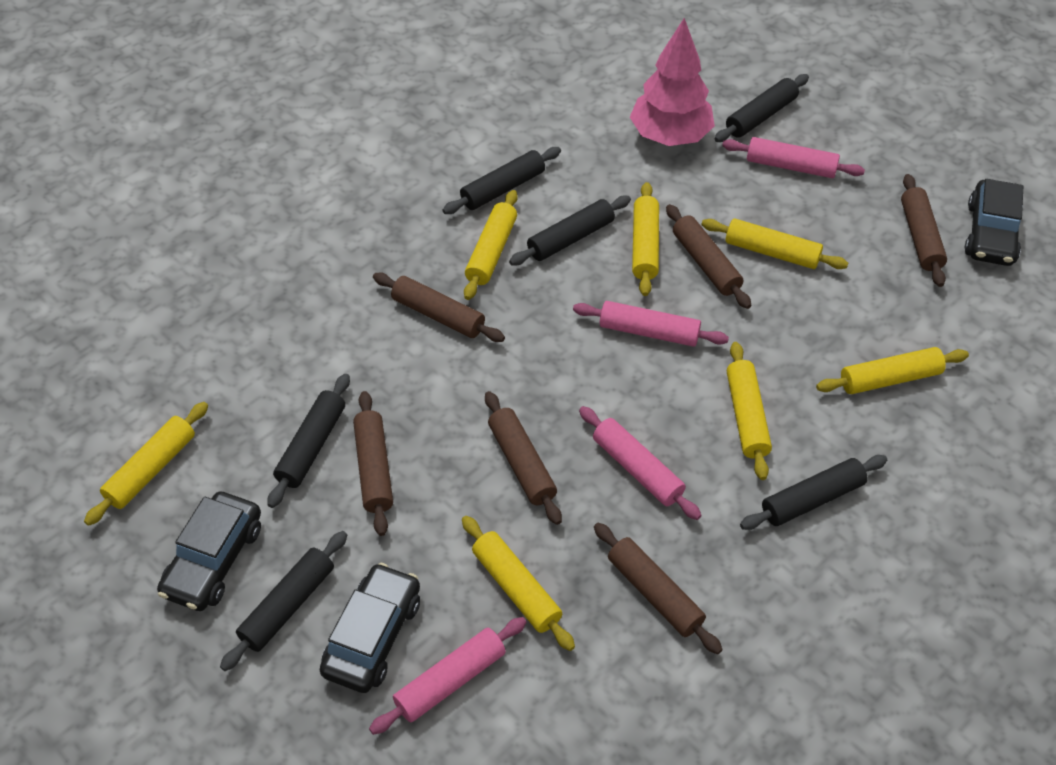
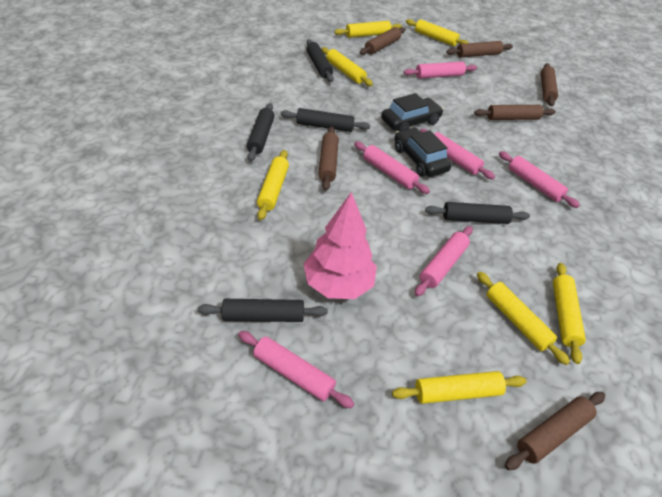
black car: 3 -> 2
black rolling pin: 6 -> 5
pink rolling pin: 4 -> 6

